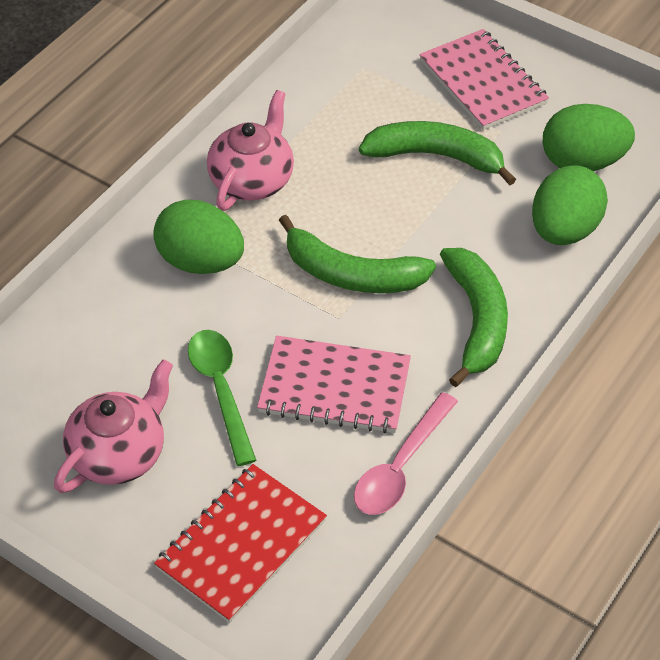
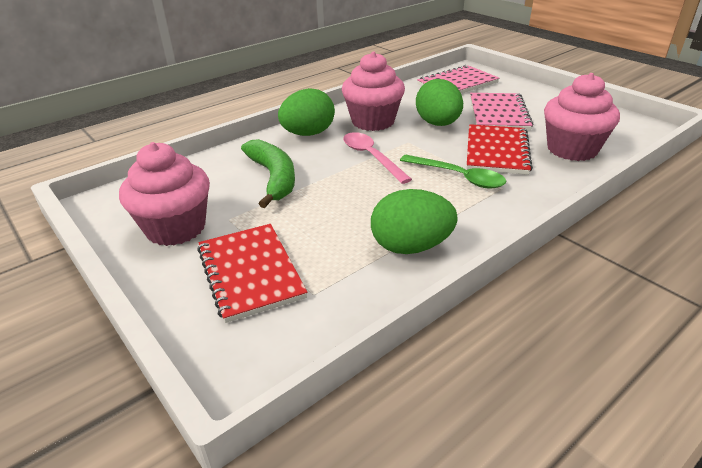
green banana: 3 -> 1
pink cupcake: 0 -> 3
pink teapot: 2 -> 0
red notebook: 1 -> 2

